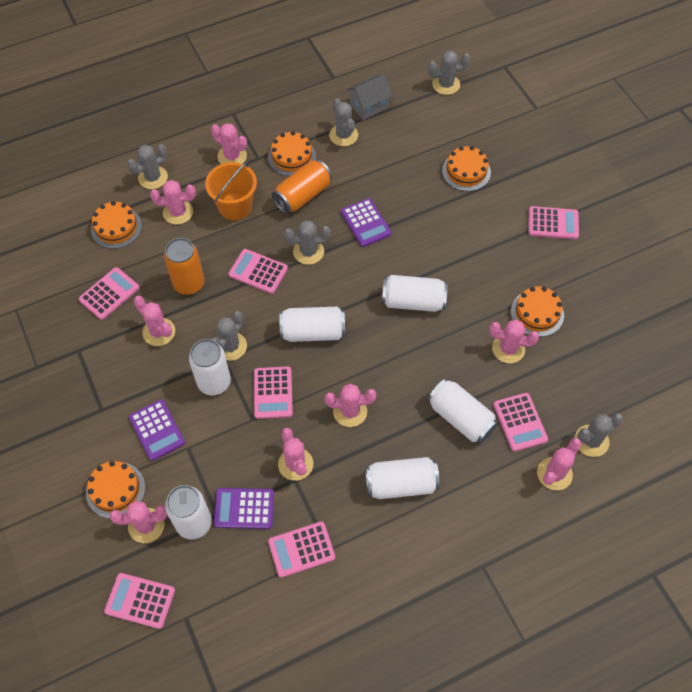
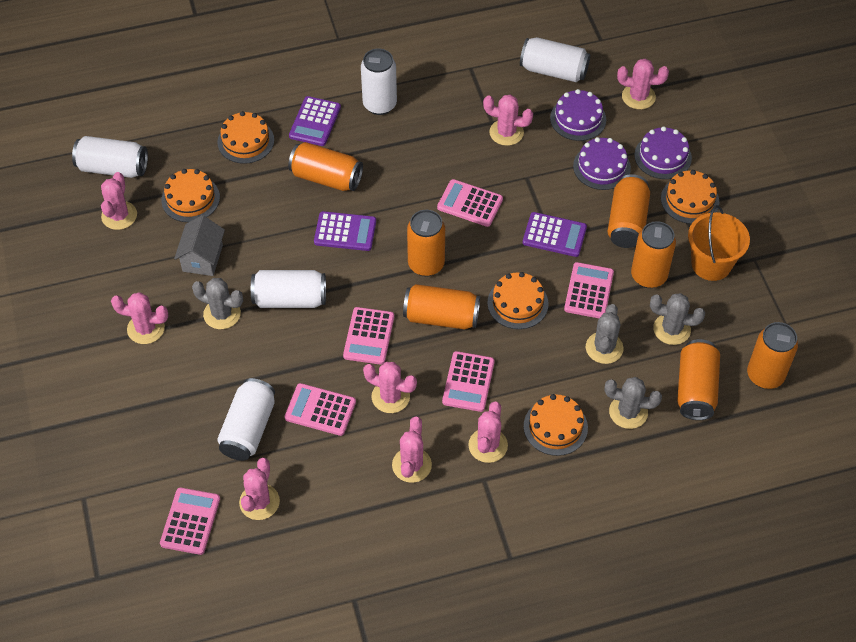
grey cactus: 6 -> 4
orange can: 2 -> 7
pink calculator: 7 -> 6
purple cake: 0 -> 3
white can: 6 -> 5

